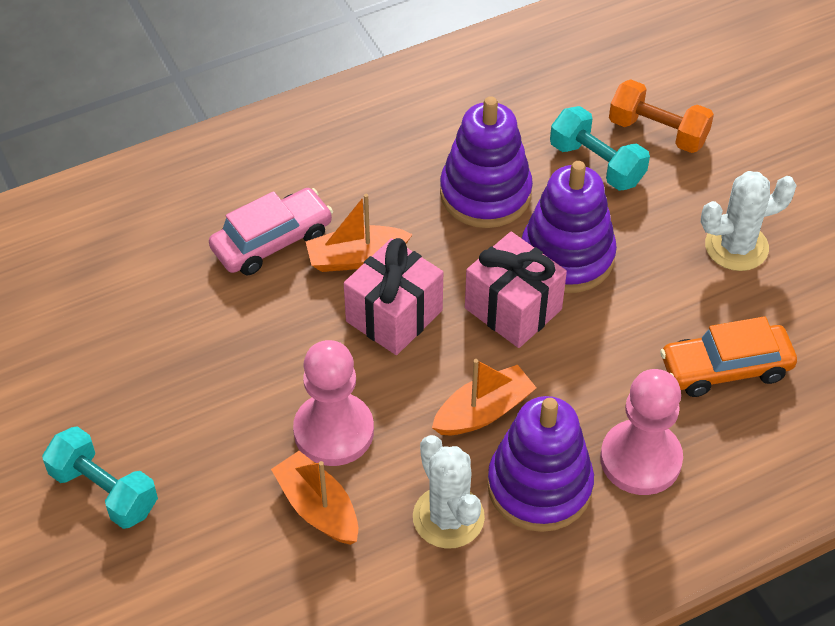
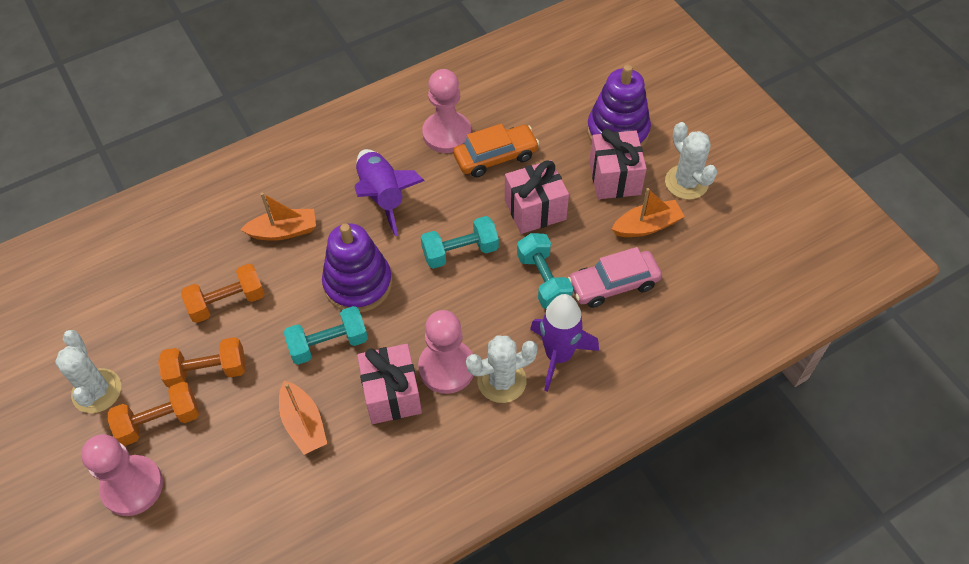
orange dumbbell: 1 -> 3
pink gift: 2 -> 3
pink pawn: 2 -> 3
purple rocket: 0 -> 2
purple stacking toy: 3 -> 2
turquoise dumbbell: 2 -> 3
white cactus: 2 -> 3

